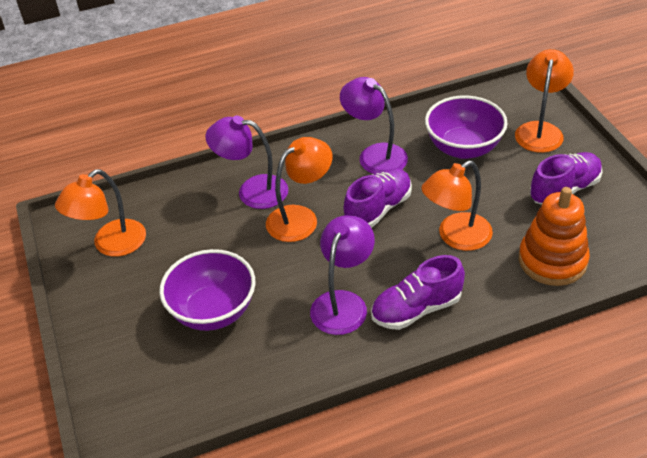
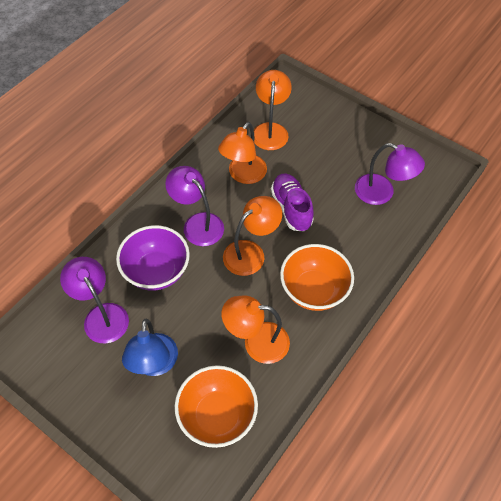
blue lamp: 0 -> 1
orange bowl: 0 -> 2
orange stacking toy: 1 -> 0
purple bowl: 2 -> 1
purple shoe: 3 -> 1

